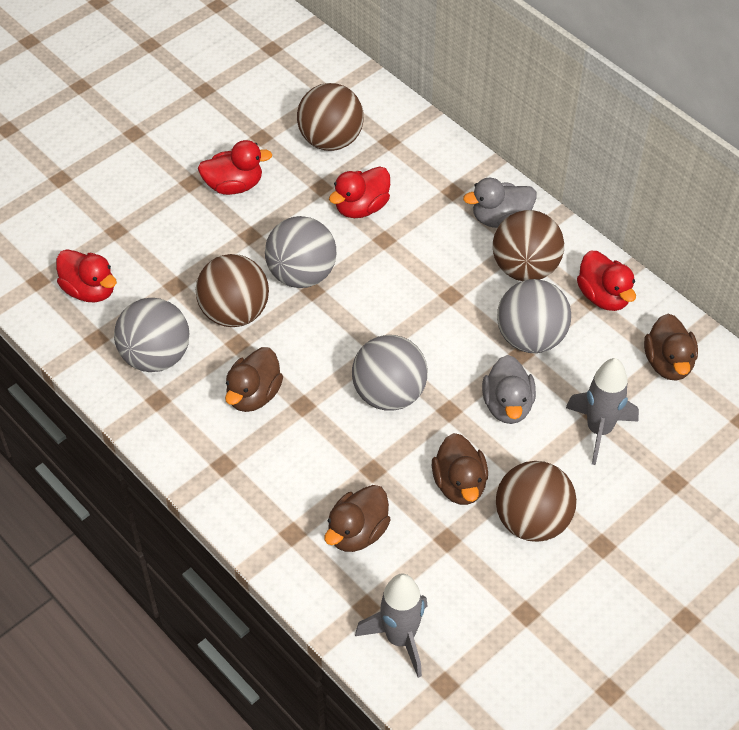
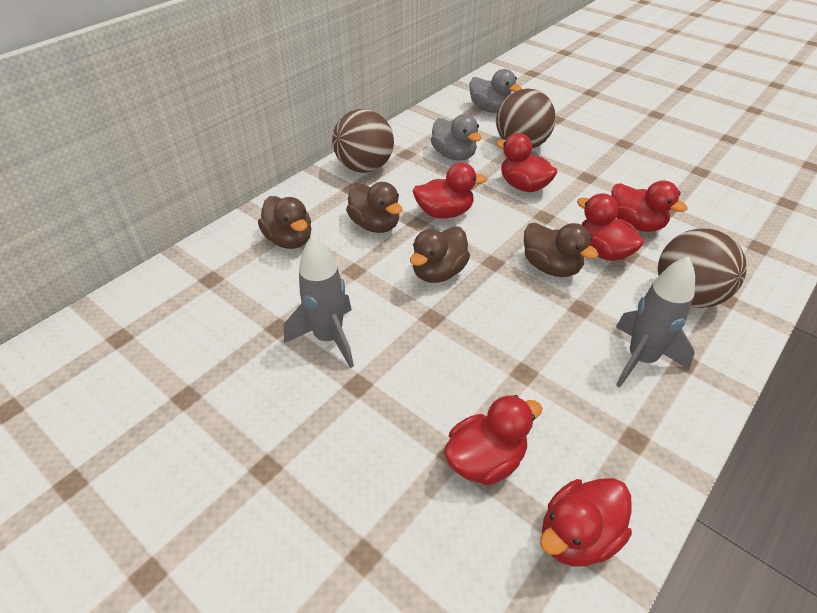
brown ball: 4 -> 3
grey ball: 4 -> 0
red duck: 4 -> 6

